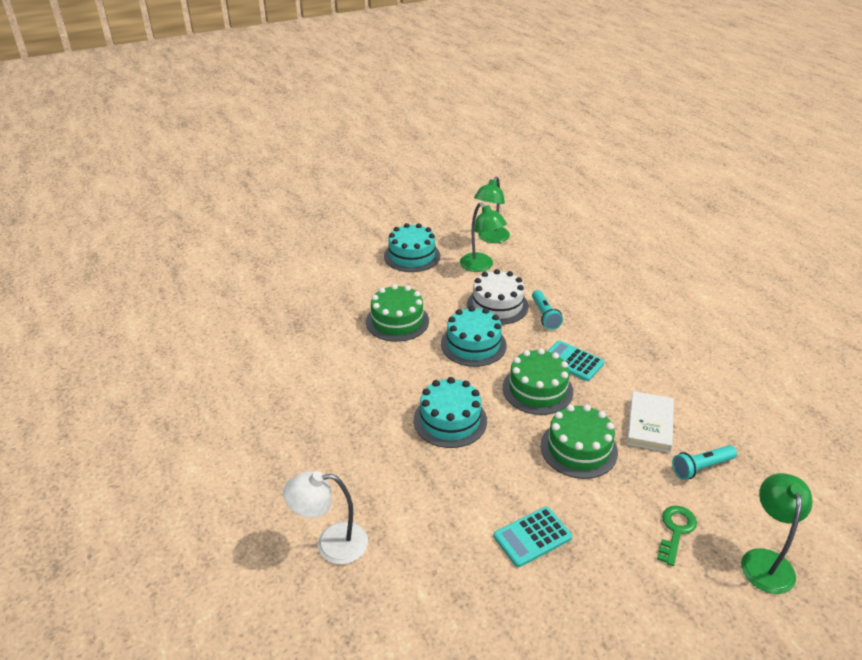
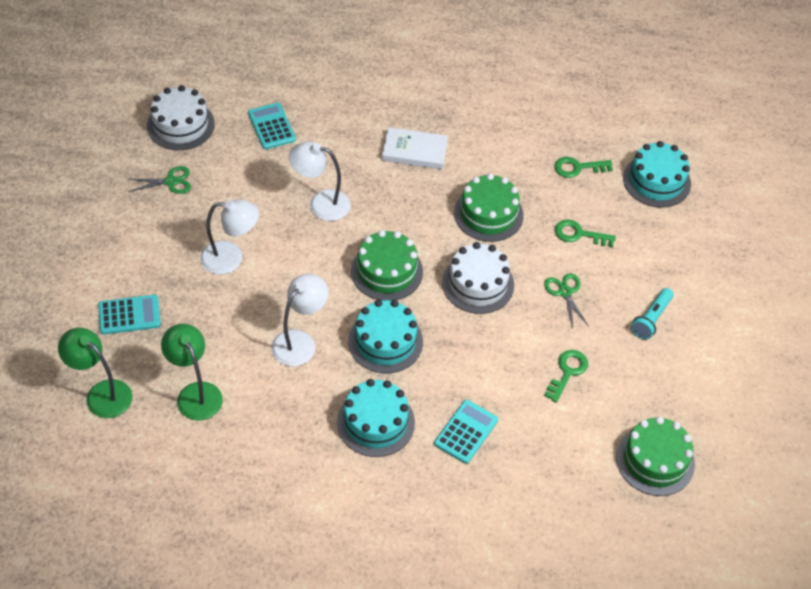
green key: 1 -> 3
green lamp: 3 -> 2
green scissors: 0 -> 2
turquoise calculator: 2 -> 3
turquoise flashlight: 2 -> 1
white cake: 1 -> 2
white lamp: 1 -> 3

